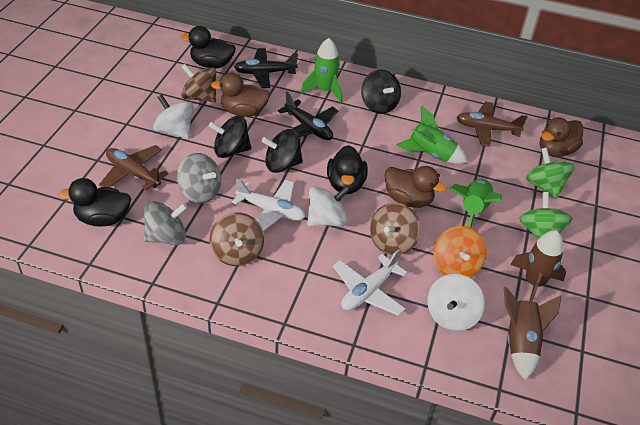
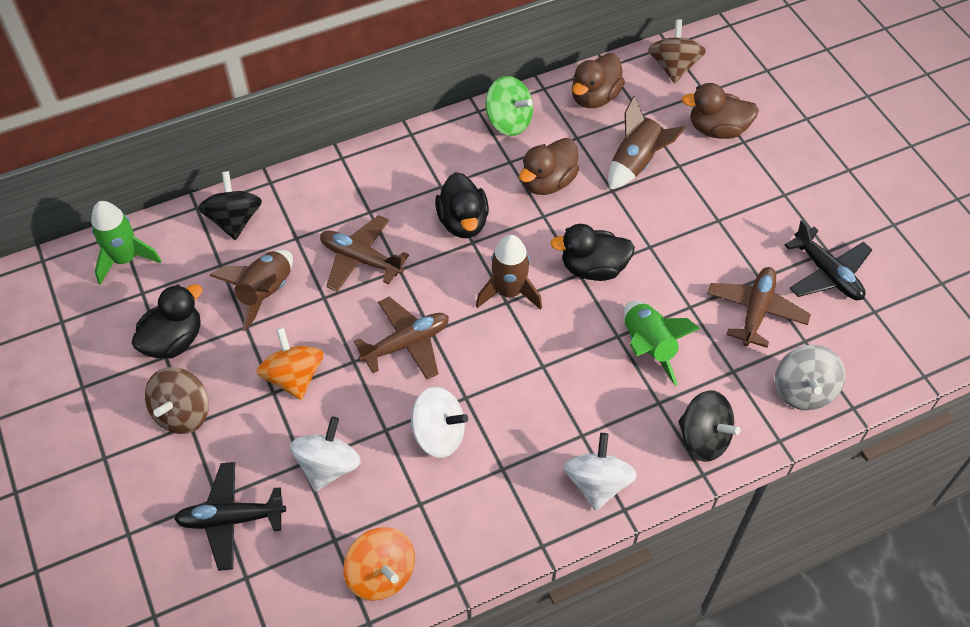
black spinning top: 3 -> 2
brown plane: 2 -> 3
brown rocket: 2 -> 3
brown spinning top: 3 -> 2
green rocket: 3 -> 2
green spinning top: 2 -> 1
grey spinning top: 2 -> 1
orange spinning top: 1 -> 2
white plane: 2 -> 0

